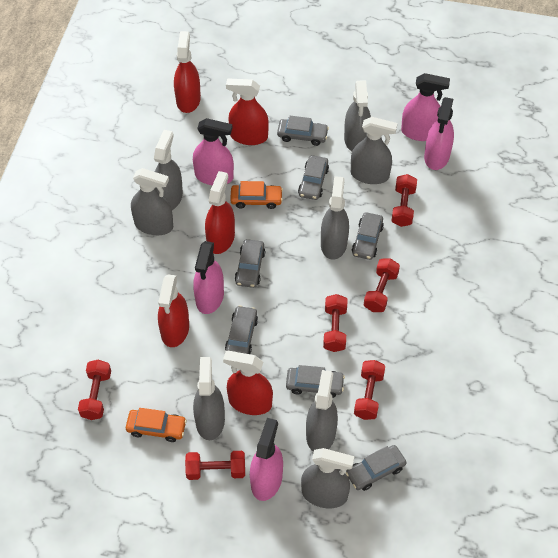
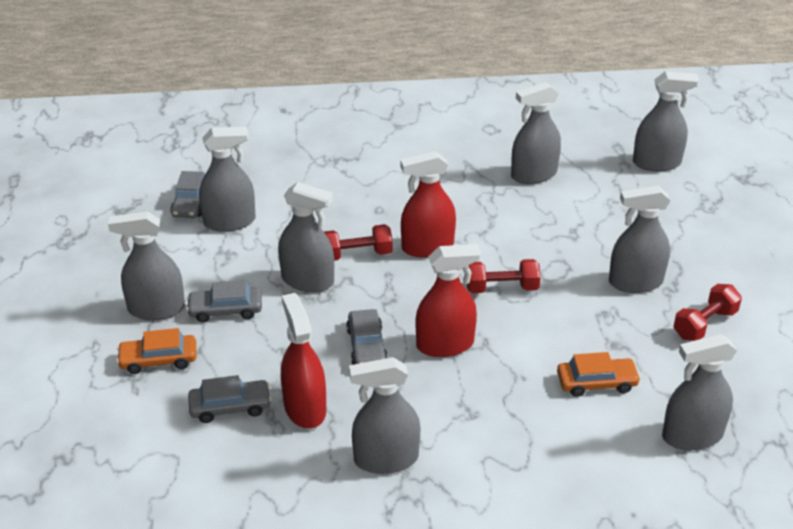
grey car: 7 -> 4
pink spray bottle: 5 -> 0
red dumbbell: 6 -> 3
red spray bottle: 5 -> 3

